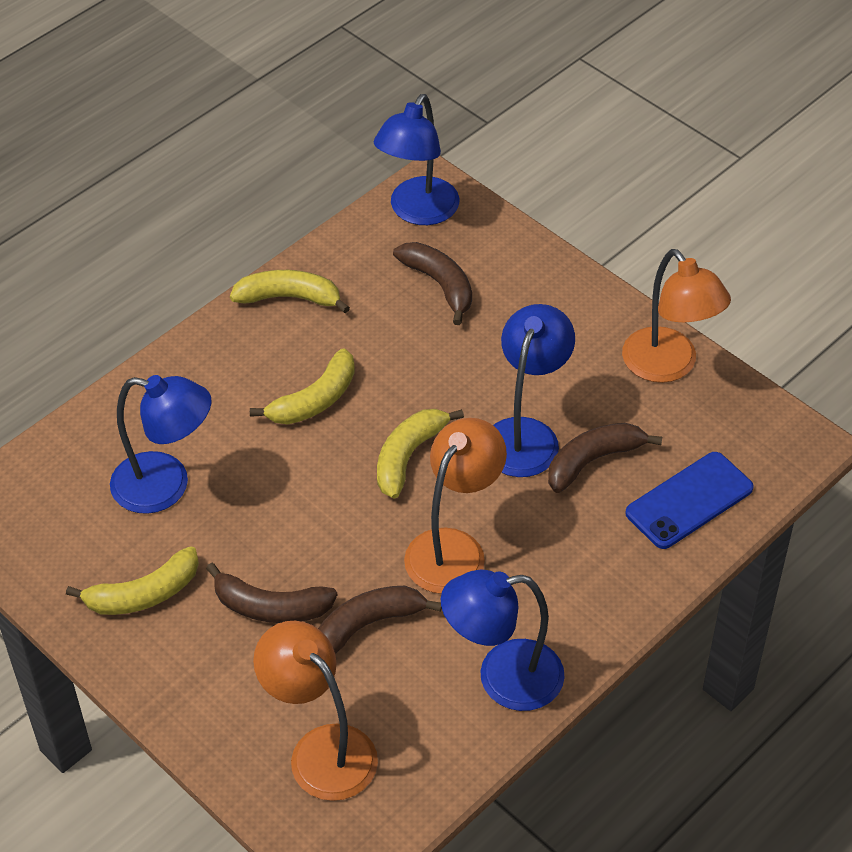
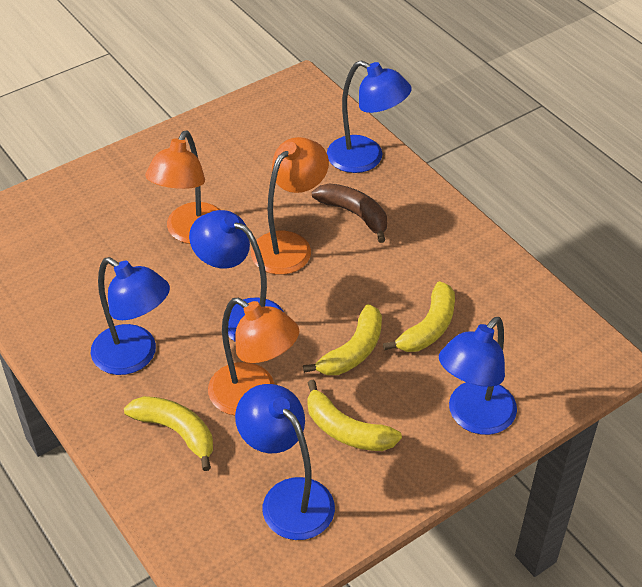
blue lamp: 4 -> 5
blue phone: 1 -> 0
brown banana: 4 -> 1

